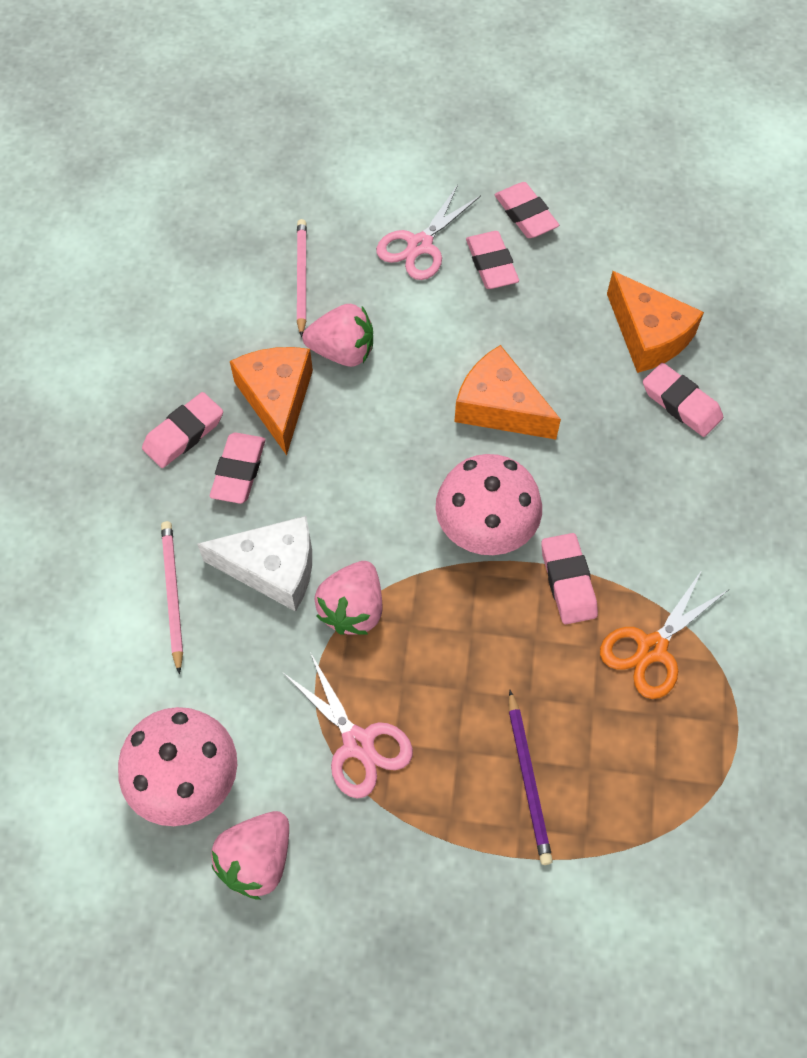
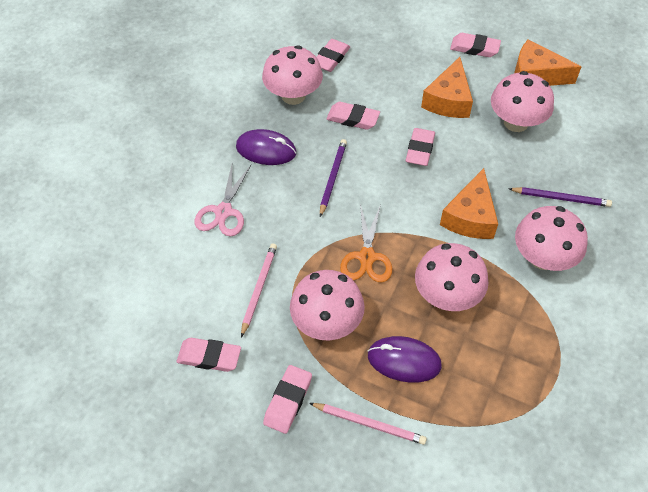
pink mushroom: 2 -> 5
pink scissors: 2 -> 1
pink strawberry: 3 -> 0
purple mouse: 0 -> 2
purple pencil: 1 -> 2
white cheese: 1 -> 0

